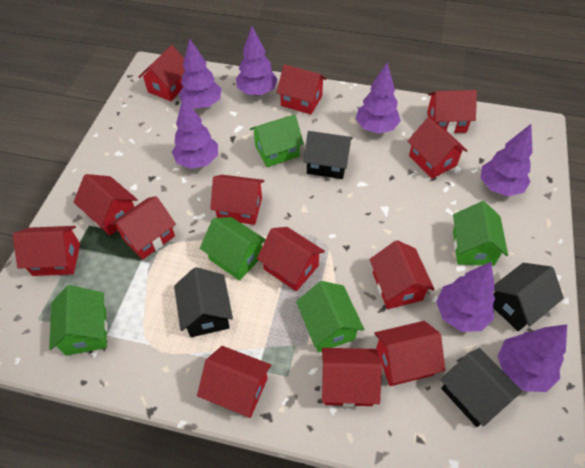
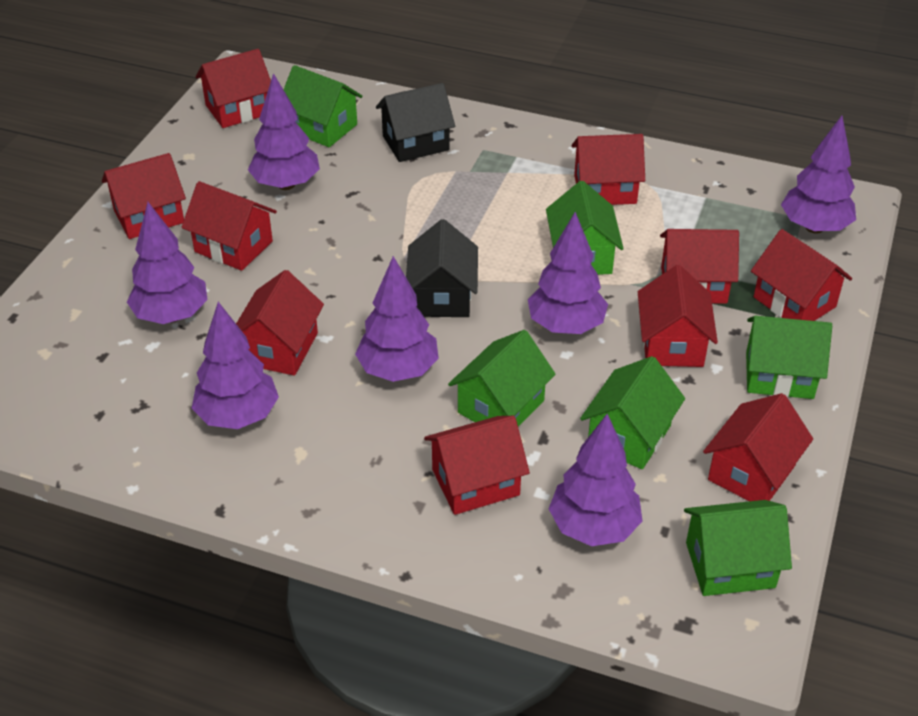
black house: 4 -> 2
green house: 5 -> 6
red house: 13 -> 10

